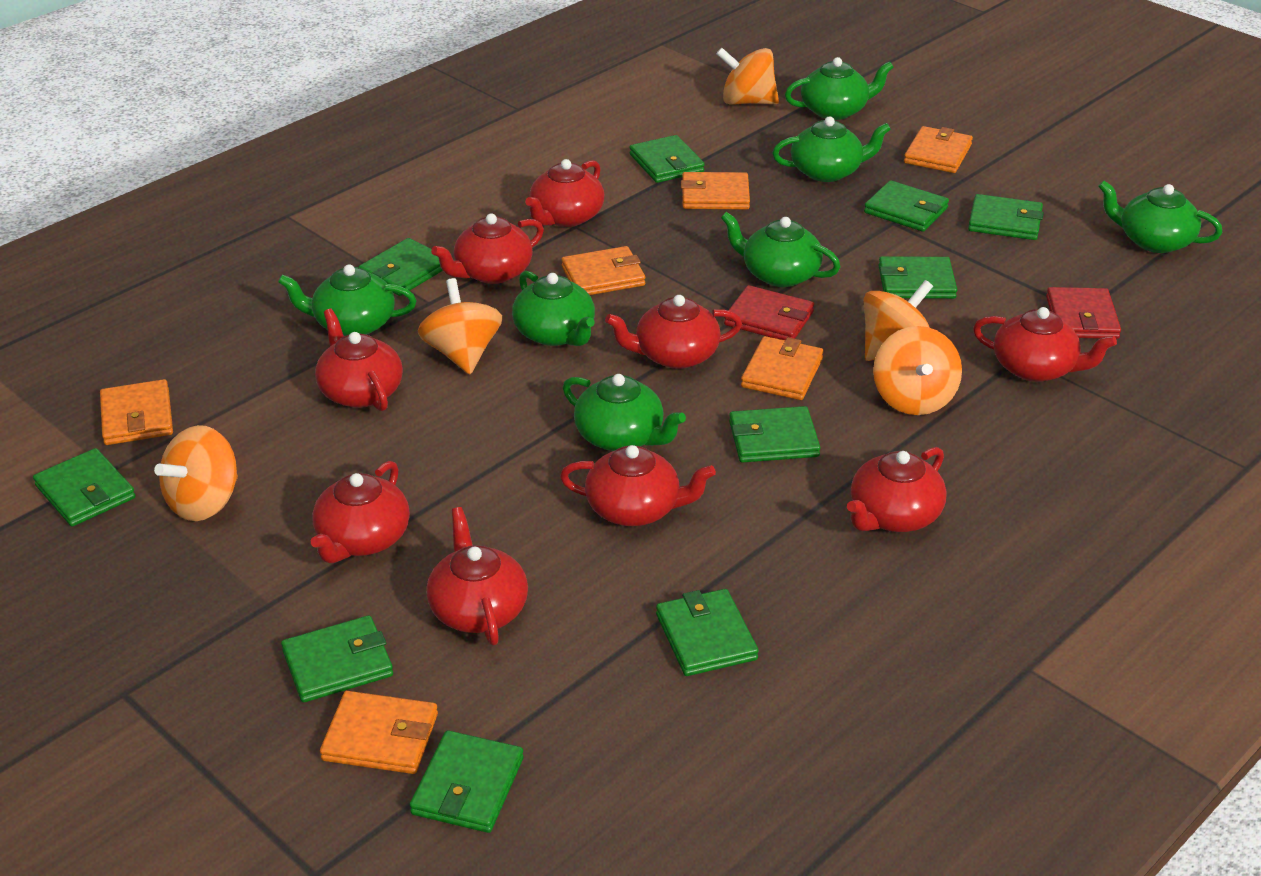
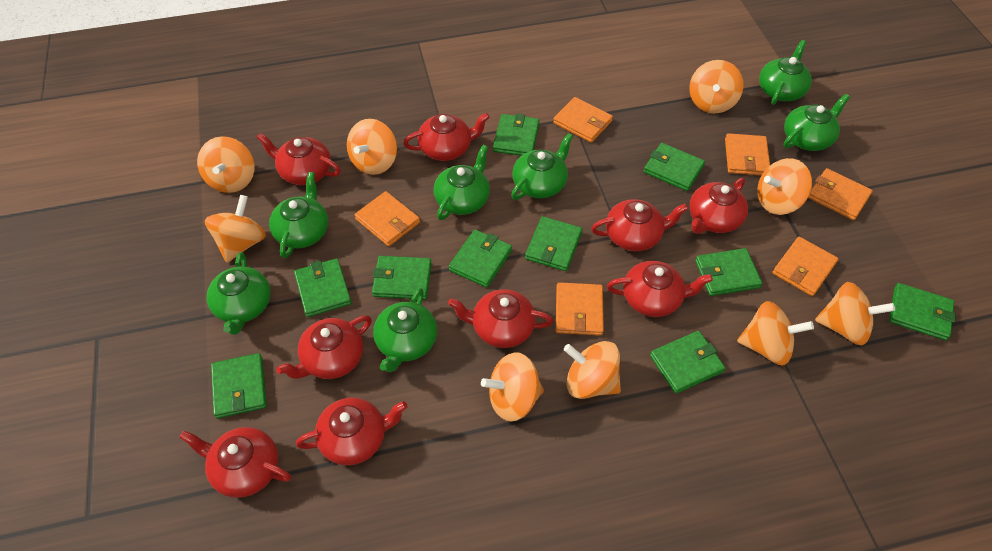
orange spinning top: 5 -> 9
red wallet: 2 -> 0

